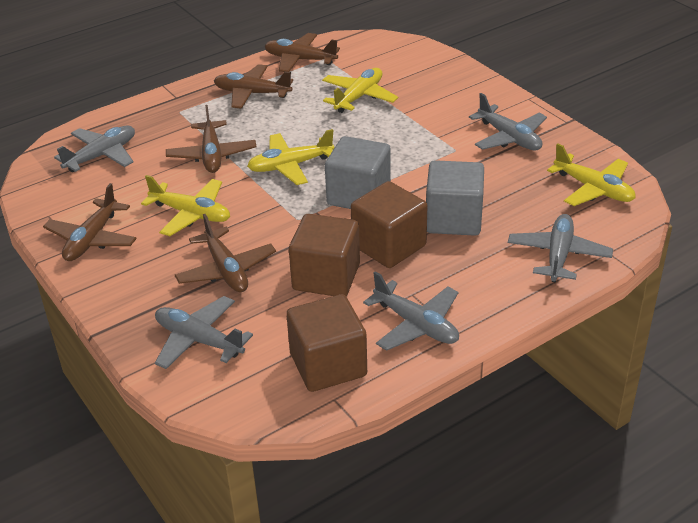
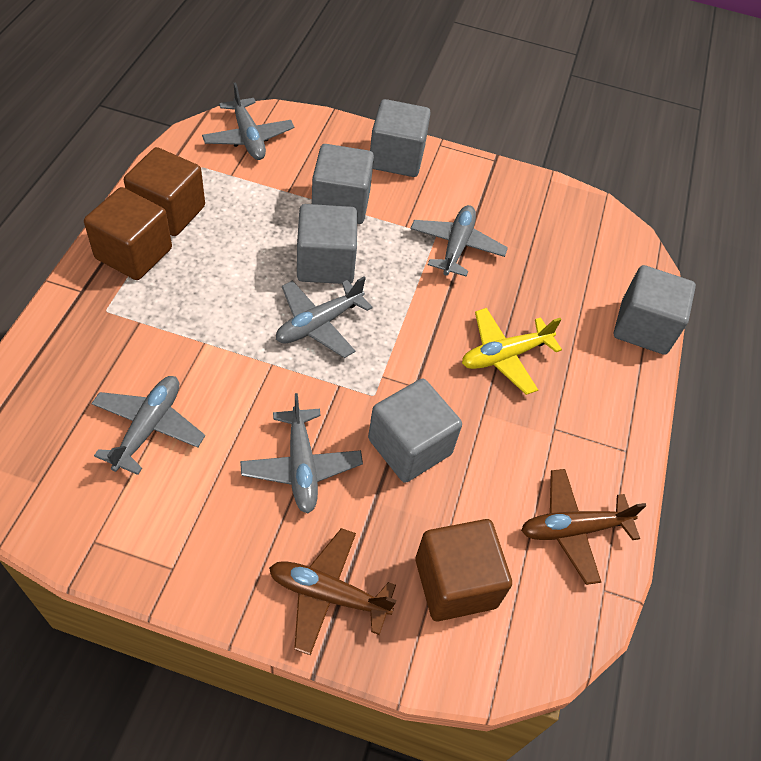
brown plane: 5 -> 2
grey cube: 2 -> 5
yellow plane: 4 -> 1

